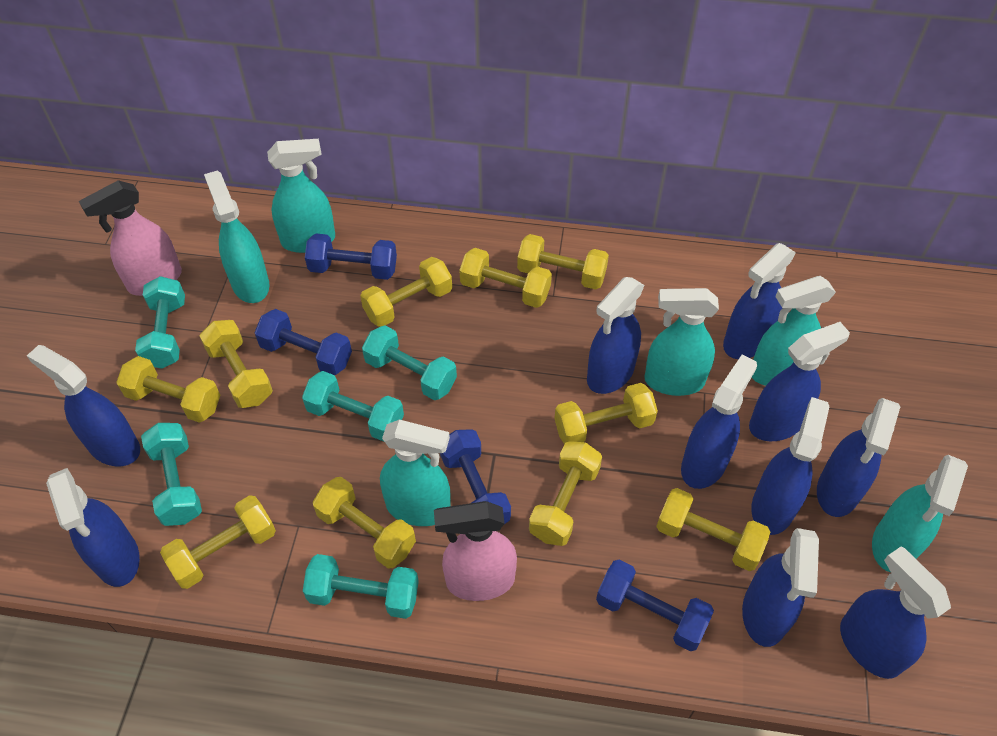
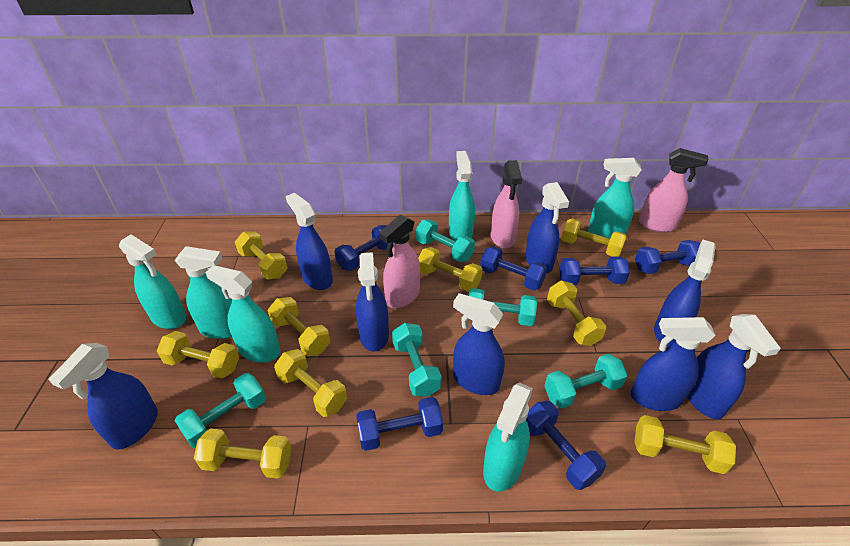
blue dumbbell: 4 -> 6
blue spray bottle: 10 -> 8
pink spray bottle: 2 -> 3
yellow dumbbell: 10 -> 9

